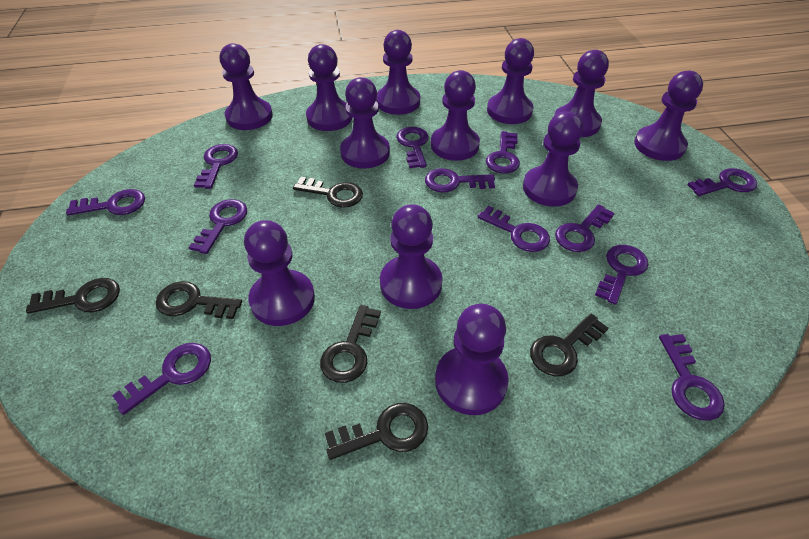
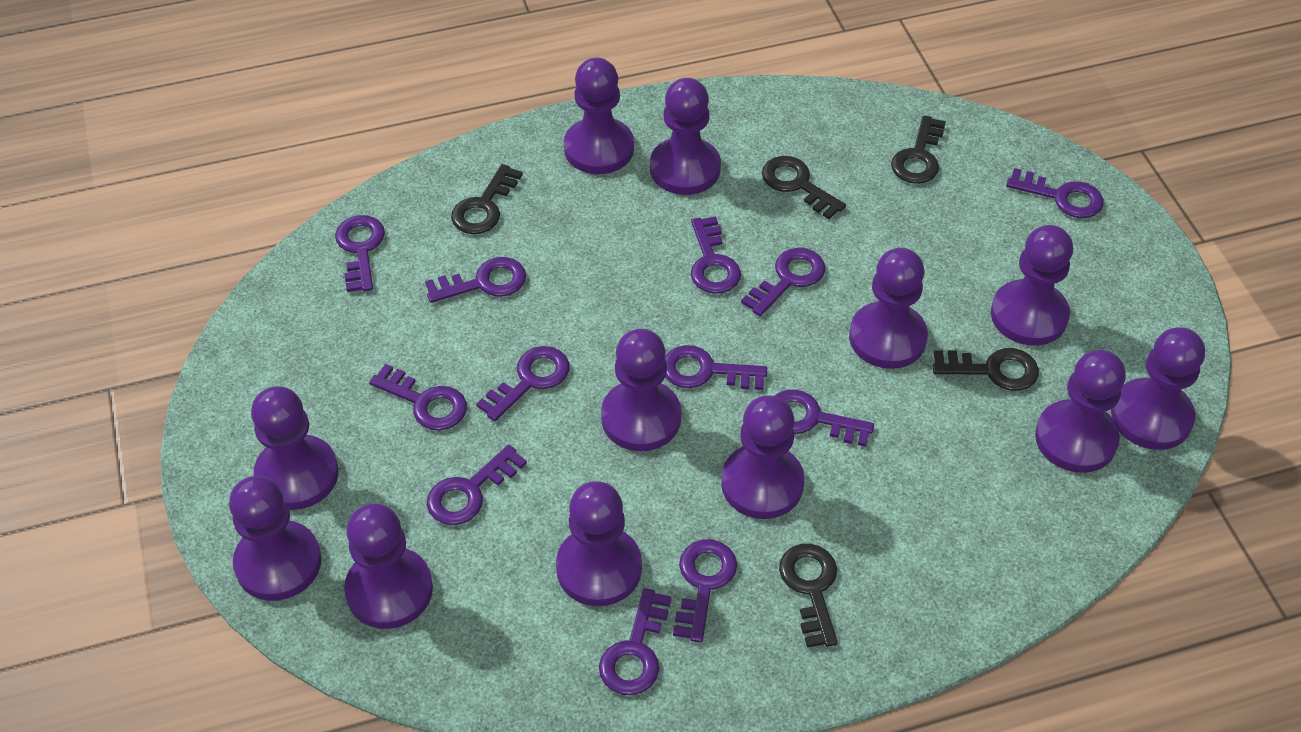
black key: 6 -> 5

